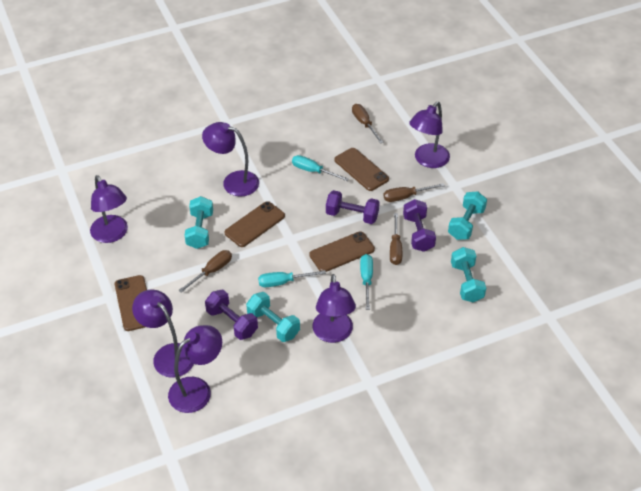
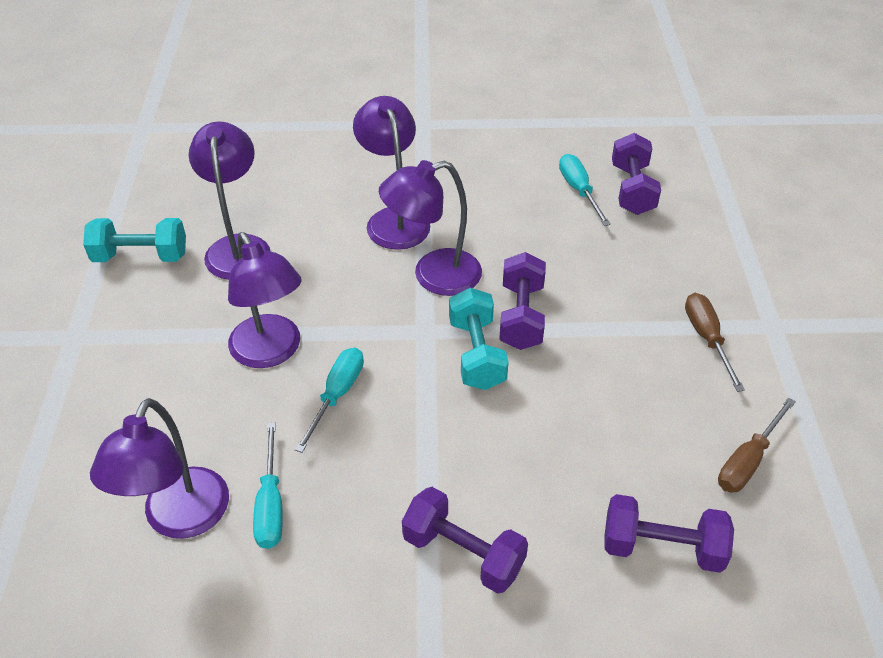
brown phone: 4 -> 0
brown screwdriver: 4 -> 2
purple dumbbell: 3 -> 4
purple lamp: 6 -> 5
turquoise dumbbell: 4 -> 2

